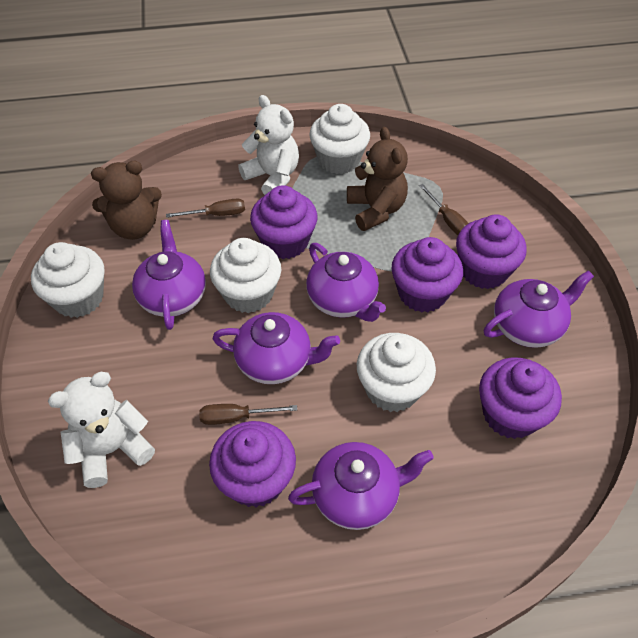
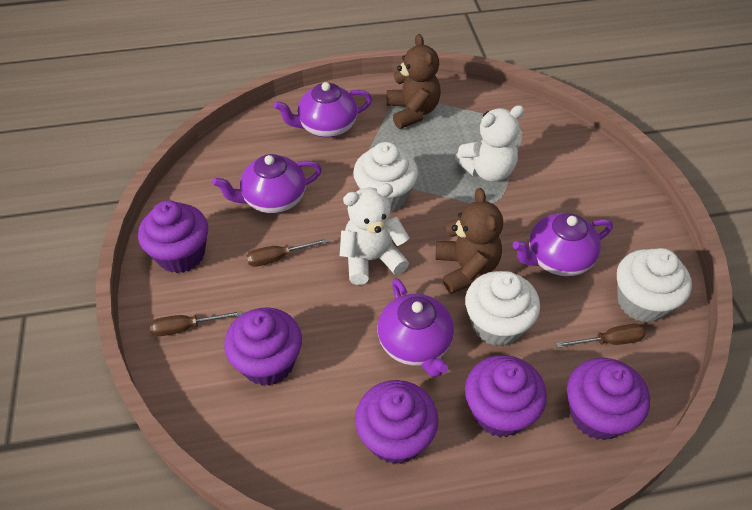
purple teapot: 5 -> 4
white cupcake: 4 -> 3

